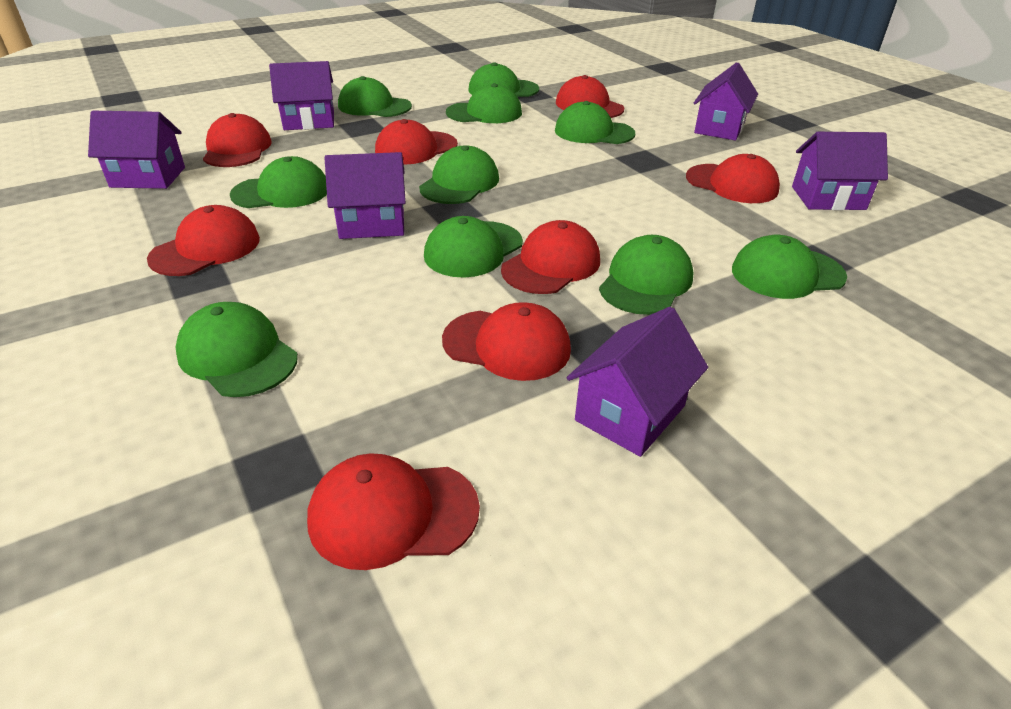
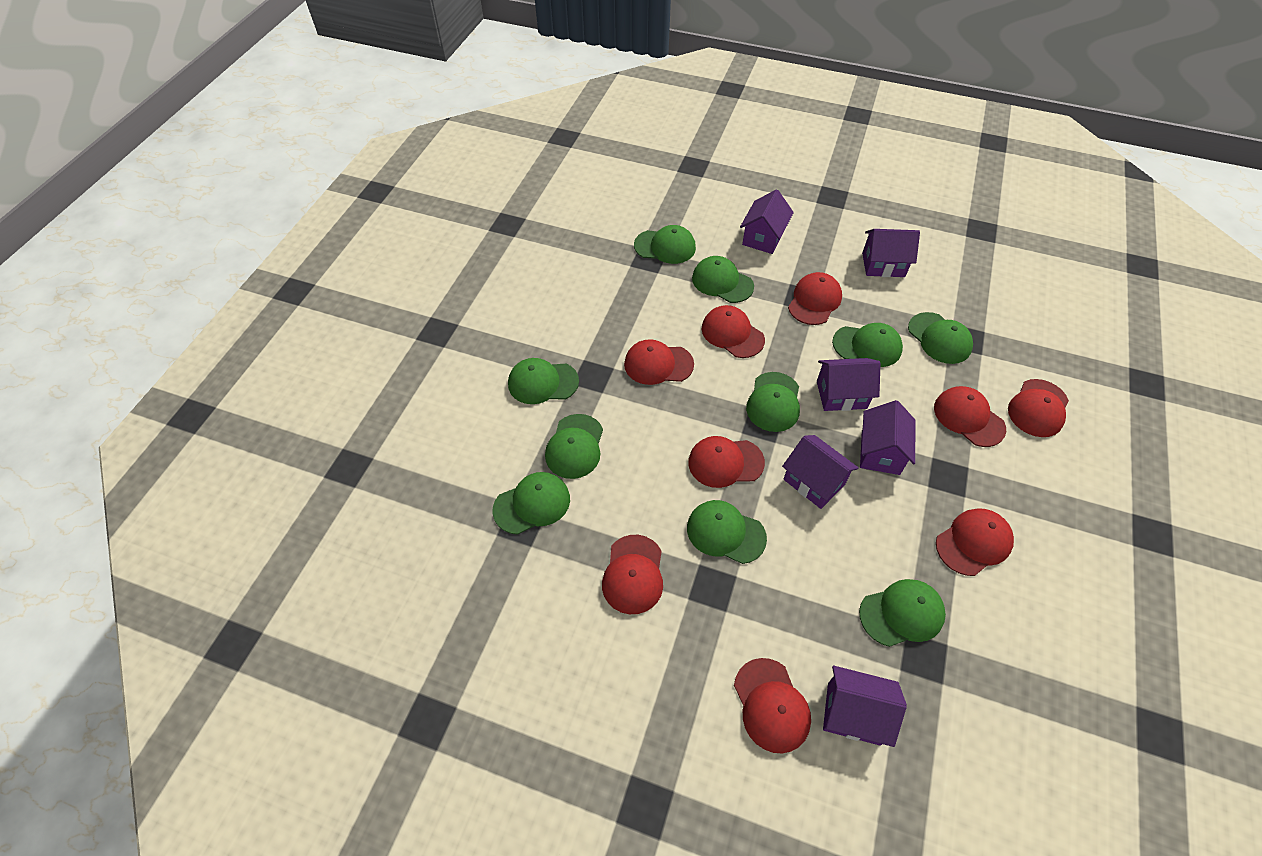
red cap: 8 -> 9

